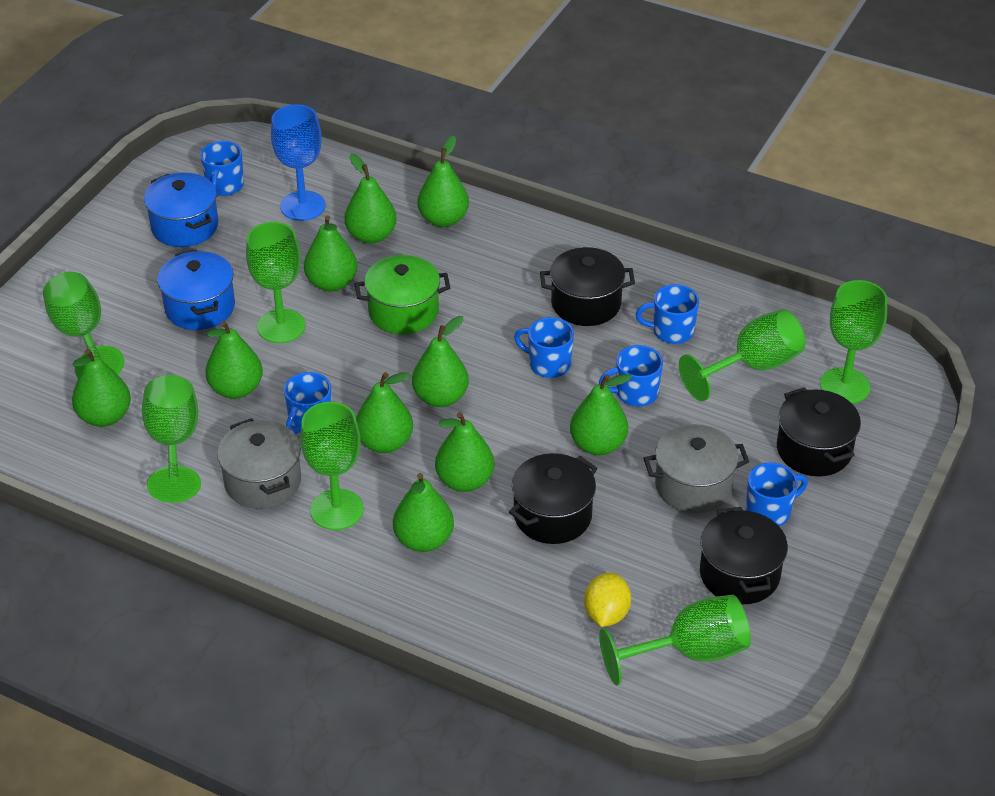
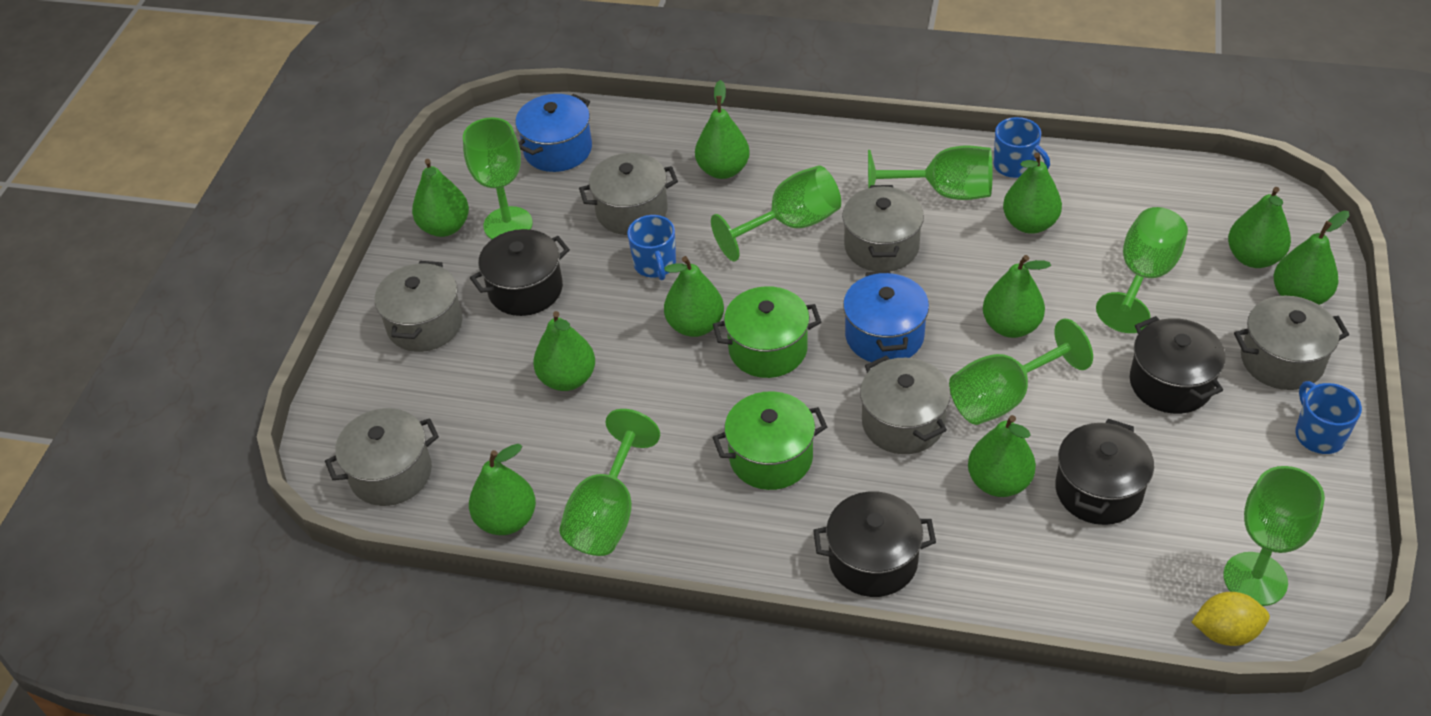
blue goblet: 1 -> 0
blue mug: 6 -> 3
green pot: 1 -> 2
grey pot: 2 -> 6

